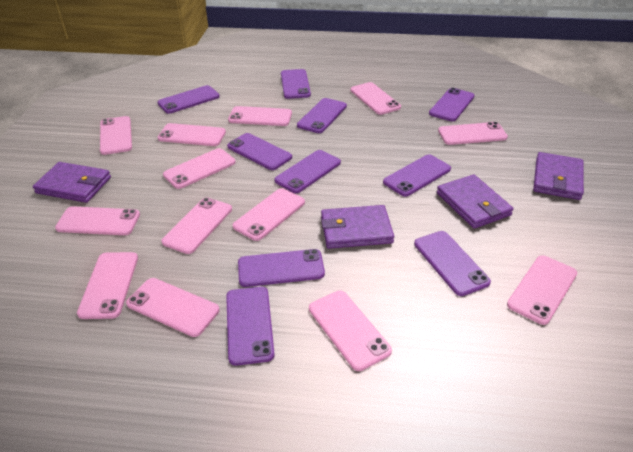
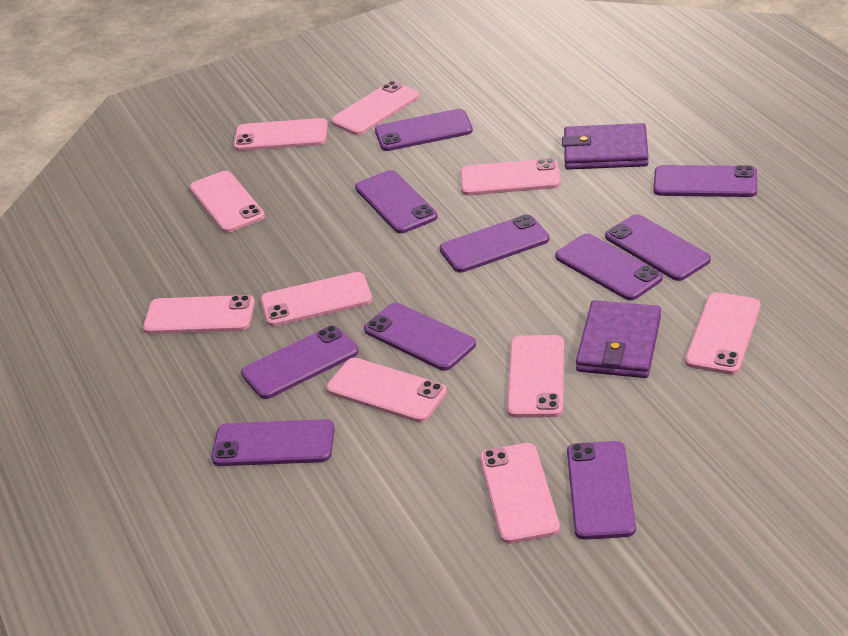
pink phone: 13 -> 10
purple wallet: 4 -> 2

